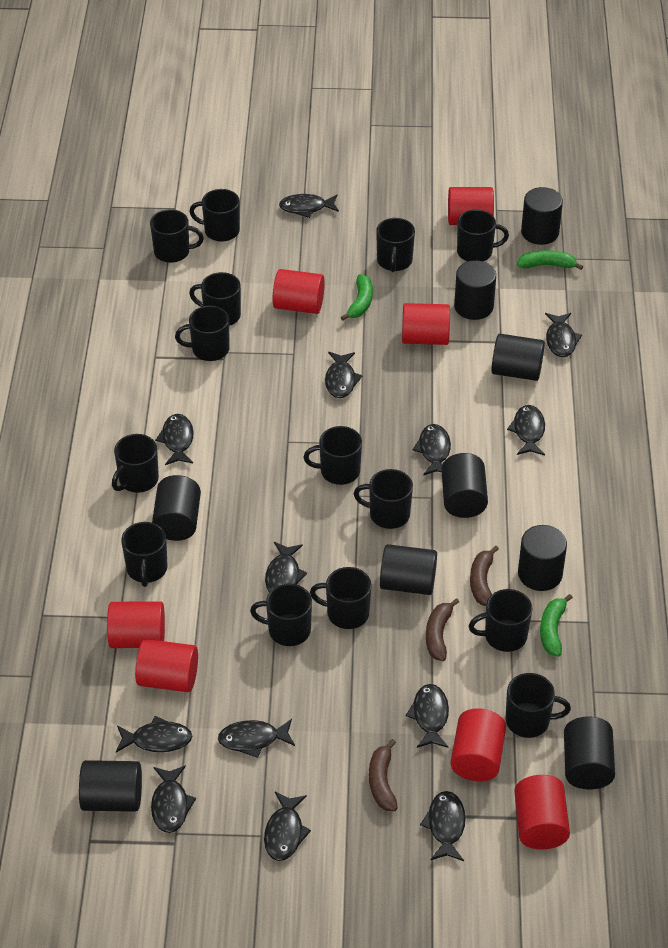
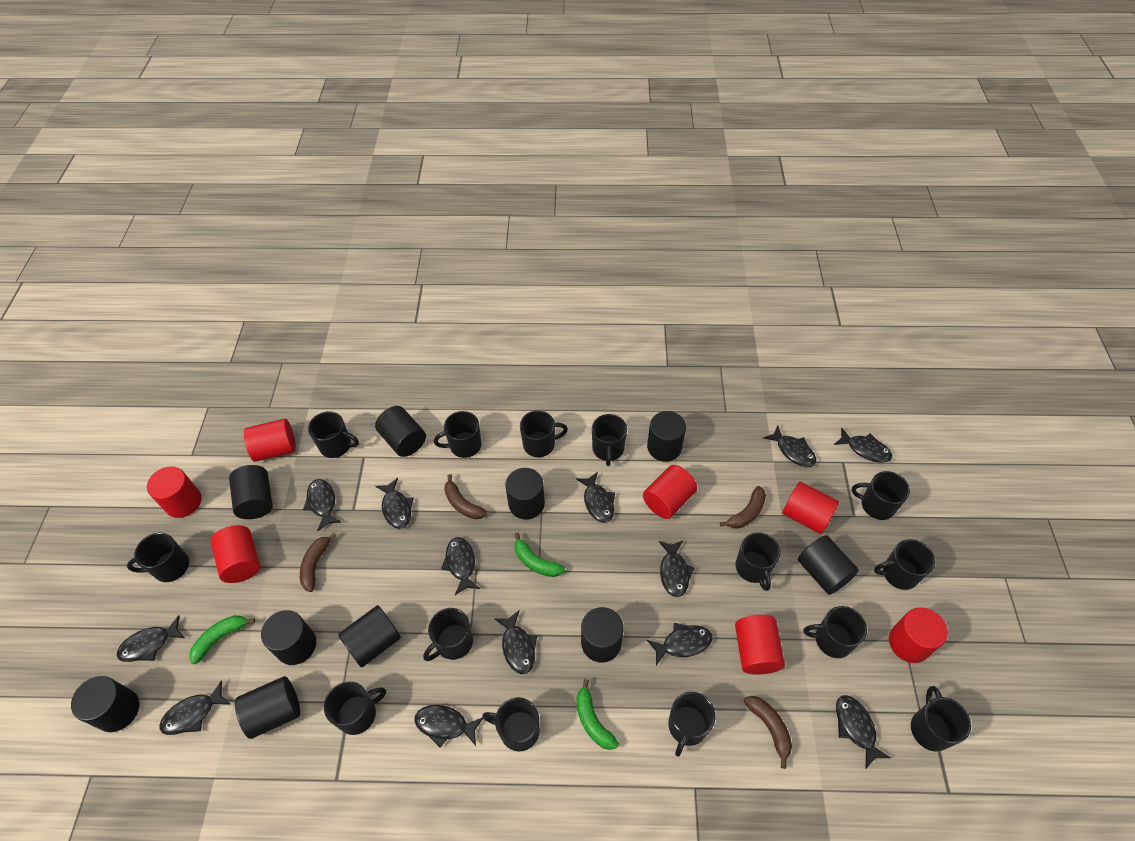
black cylinder: 9 -> 10
brown banana: 3 -> 4

